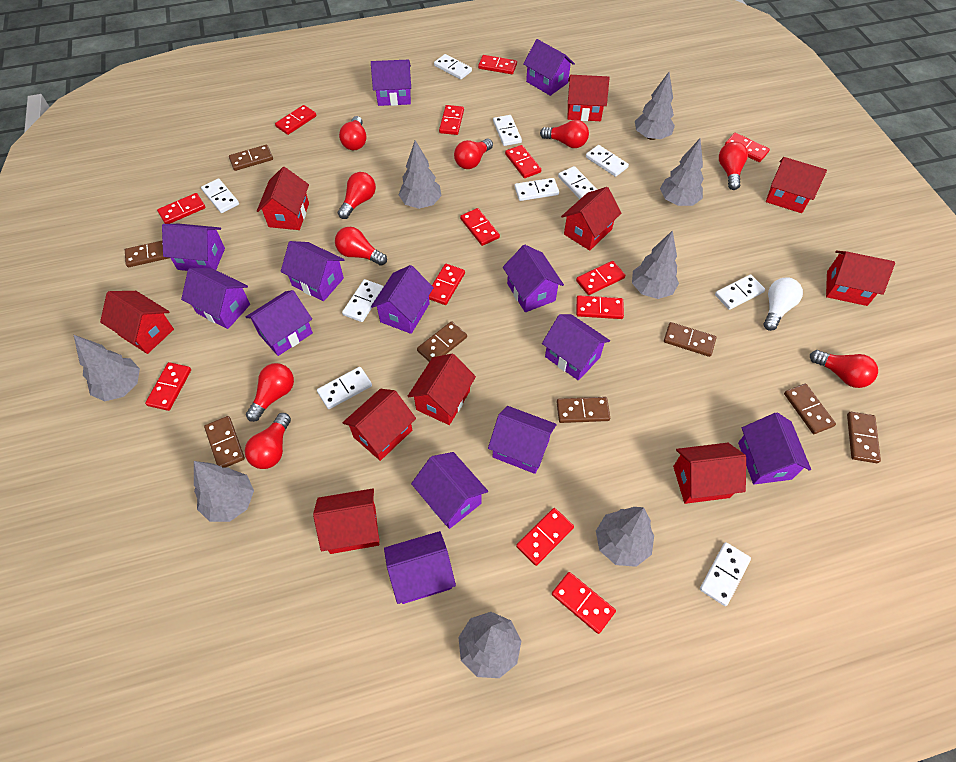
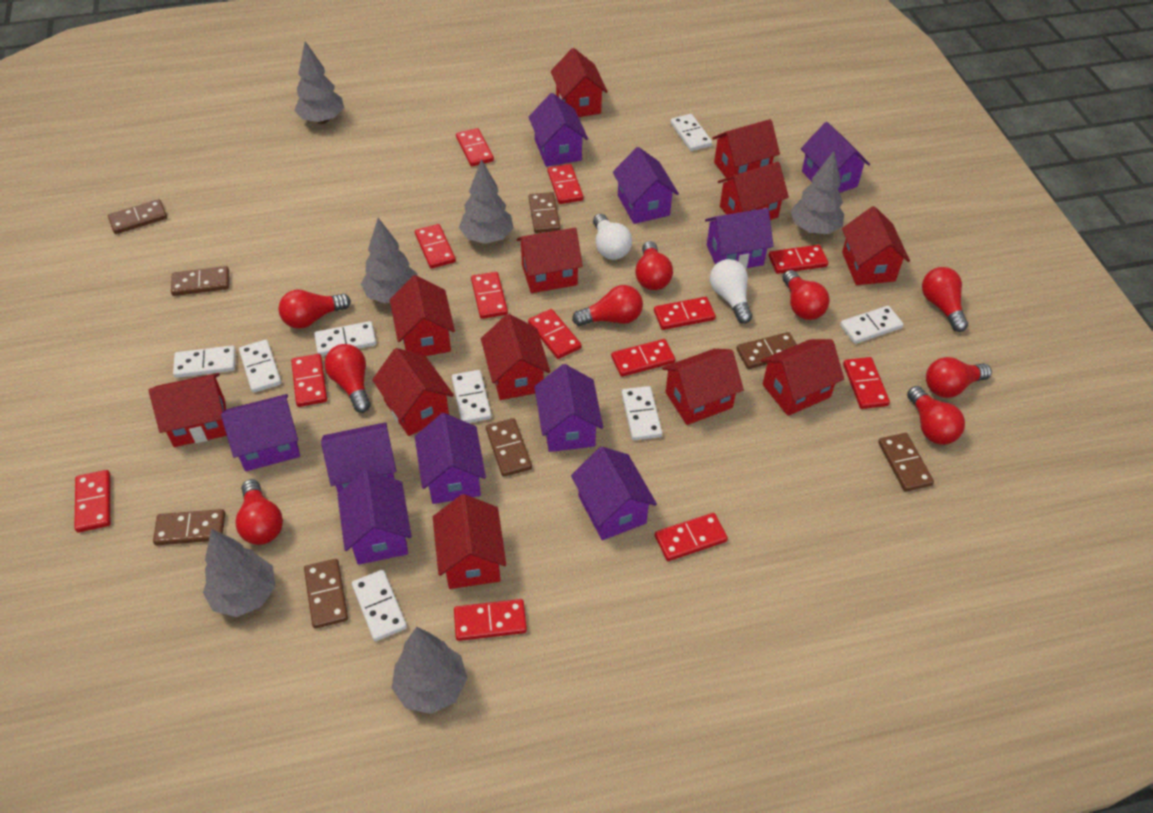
grey tree: 8 -> 6
purple house: 13 -> 10
red house: 10 -> 12
white domino: 10 -> 8
white light bulb: 1 -> 2

